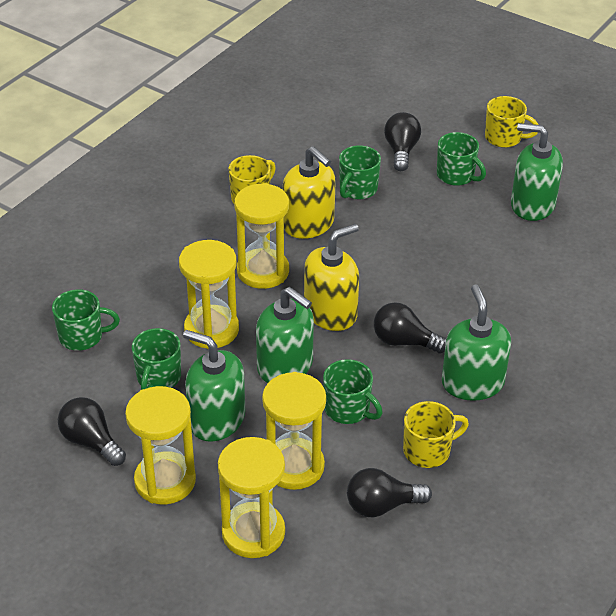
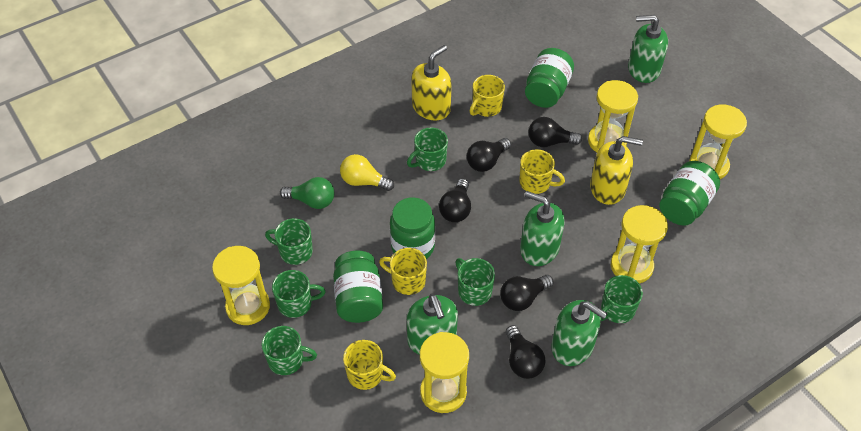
black light bulb: 4 -> 5
green jar: 0 -> 4
green light bulb: 0 -> 1
green mug: 5 -> 6
yellow light bulb: 0 -> 1
yellow mug: 3 -> 4

